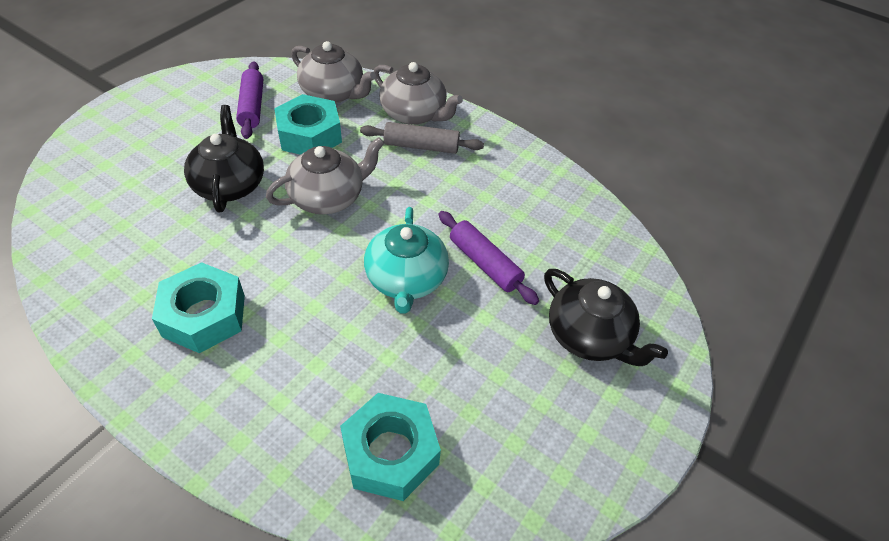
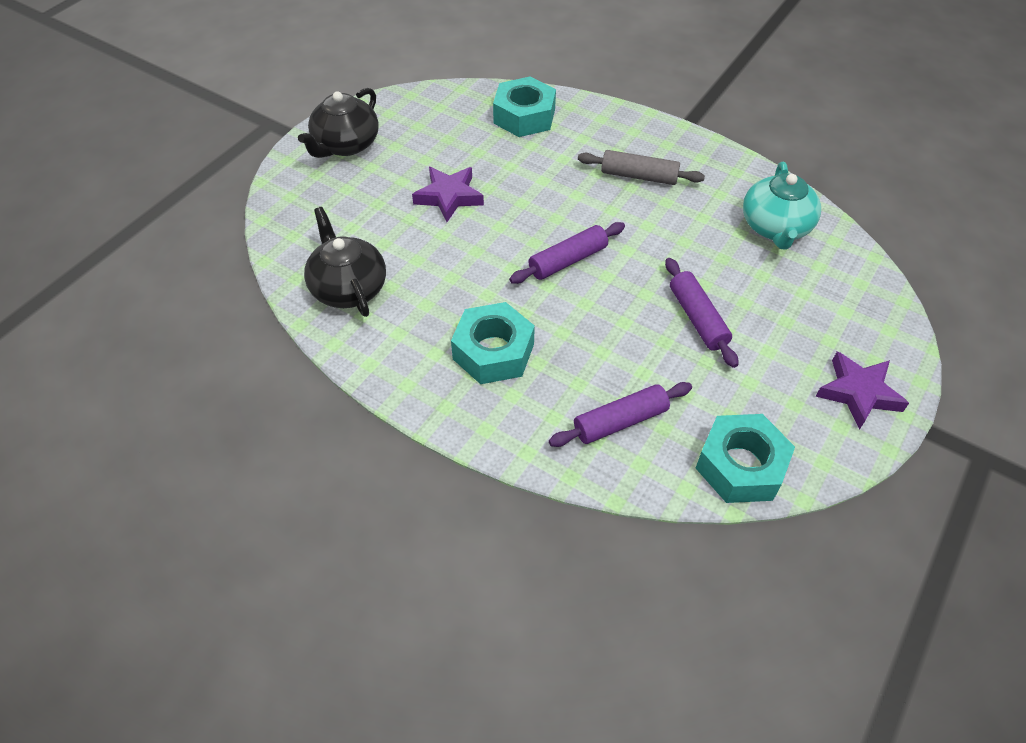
grey teapot: 3 -> 0
purple rolling pin: 2 -> 3
purple star: 0 -> 2

